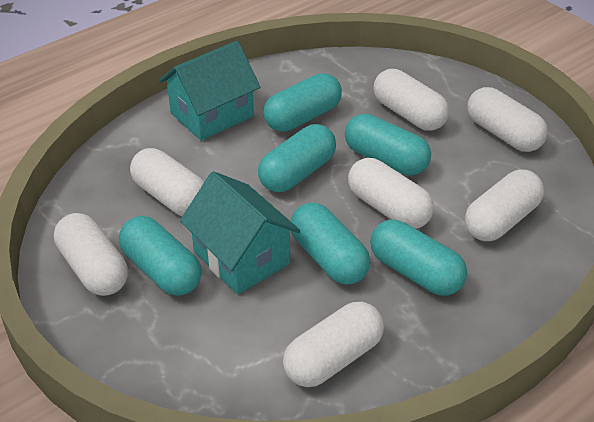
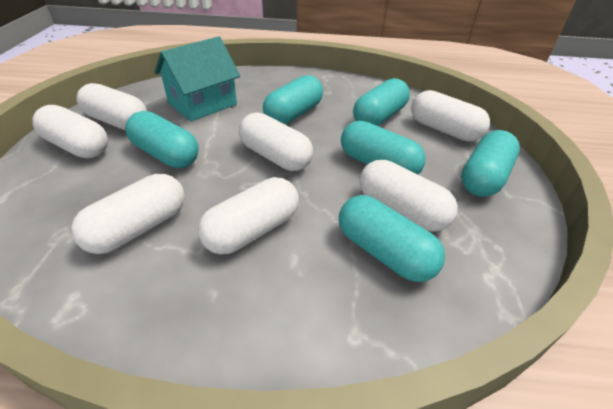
turquoise house: 2 -> 1

